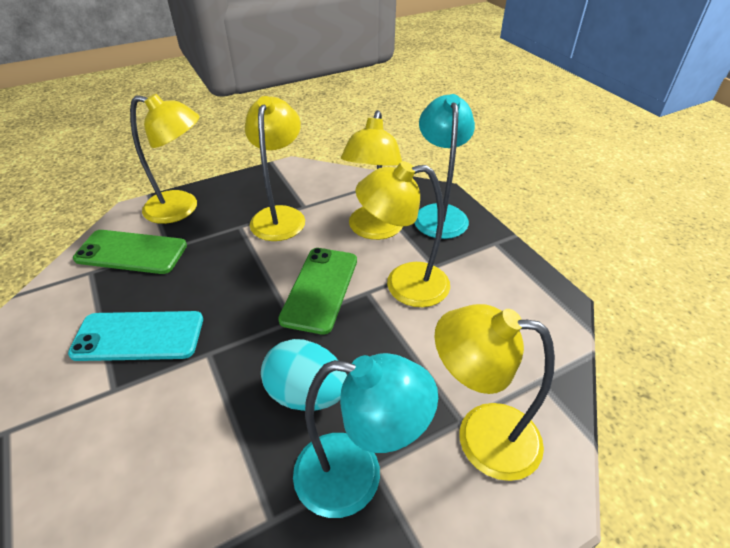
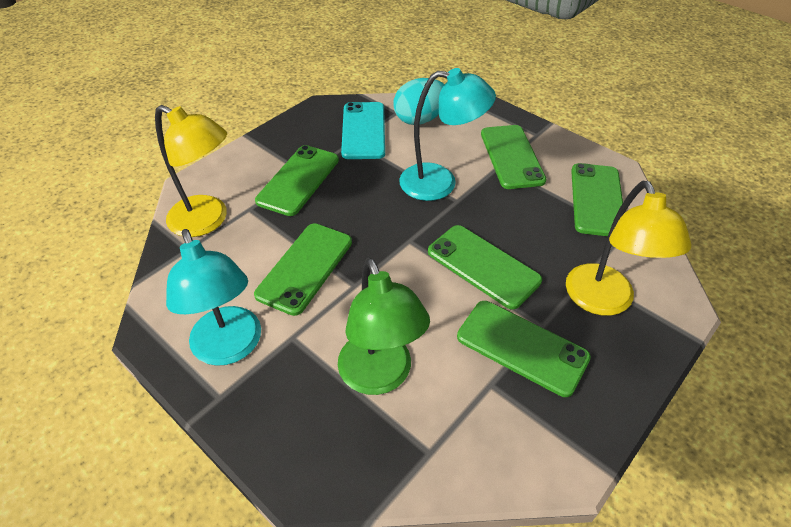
green lamp: 0 -> 1
green phone: 2 -> 6
yellow lamp: 5 -> 2

